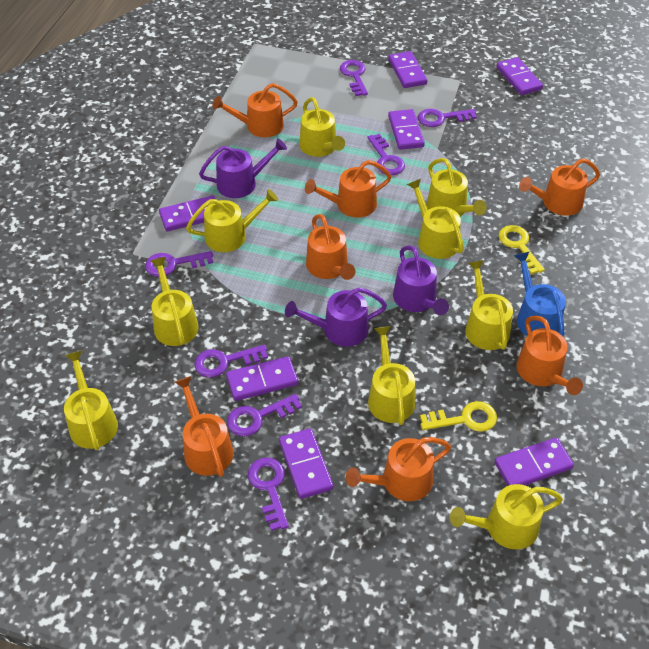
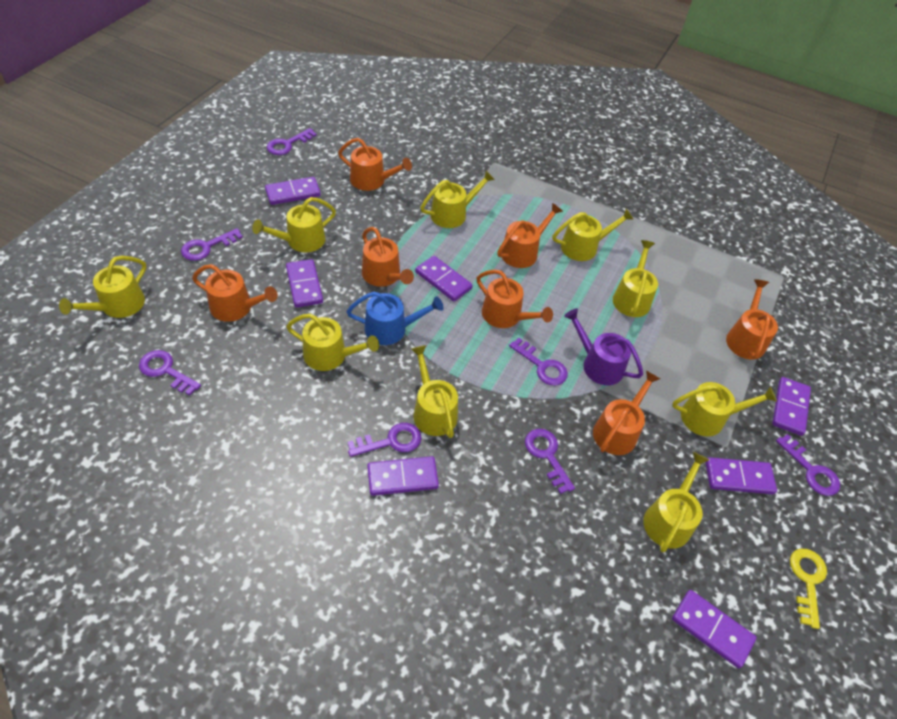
purple watering can: 3 -> 1
yellow key: 2 -> 1

